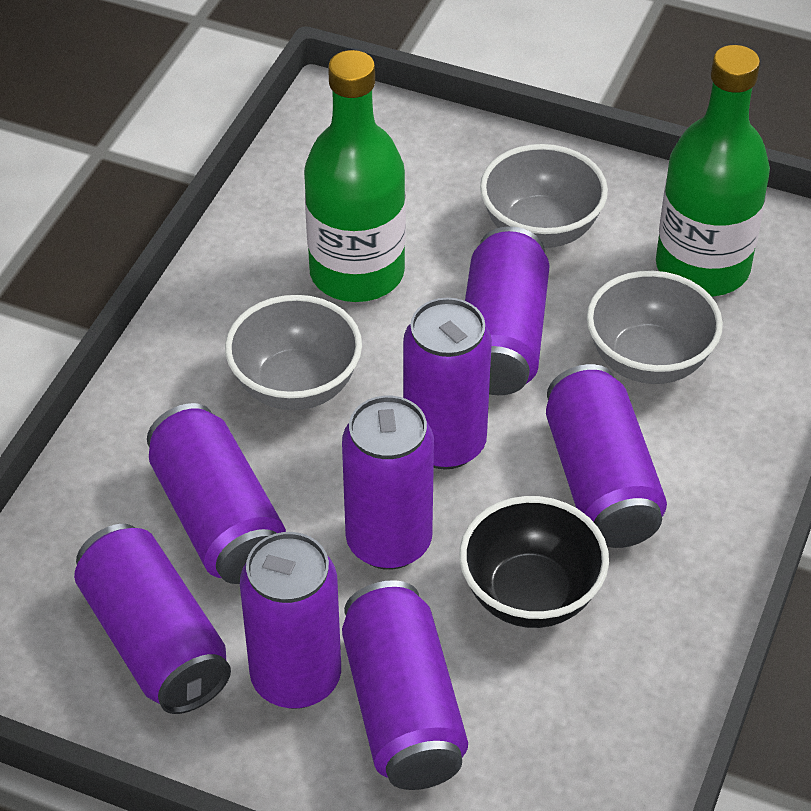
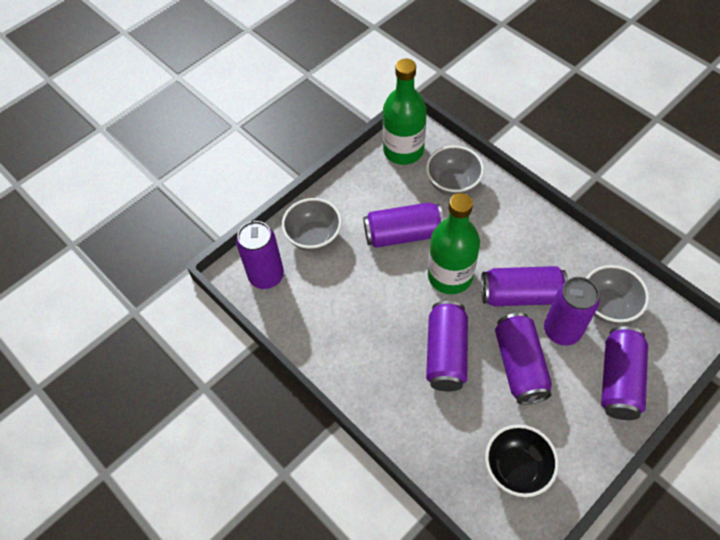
purple can: 8 -> 7

